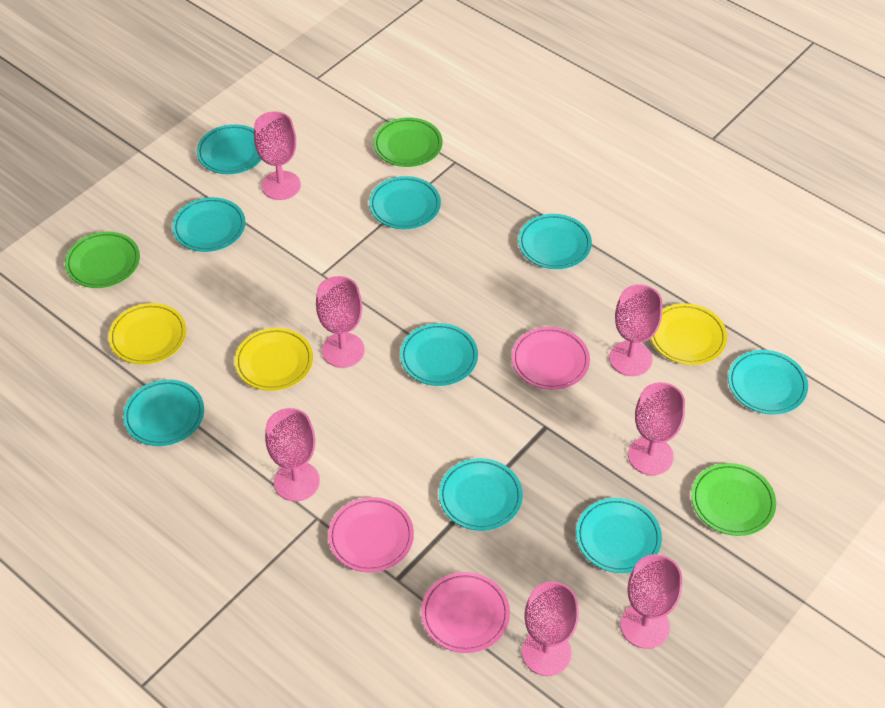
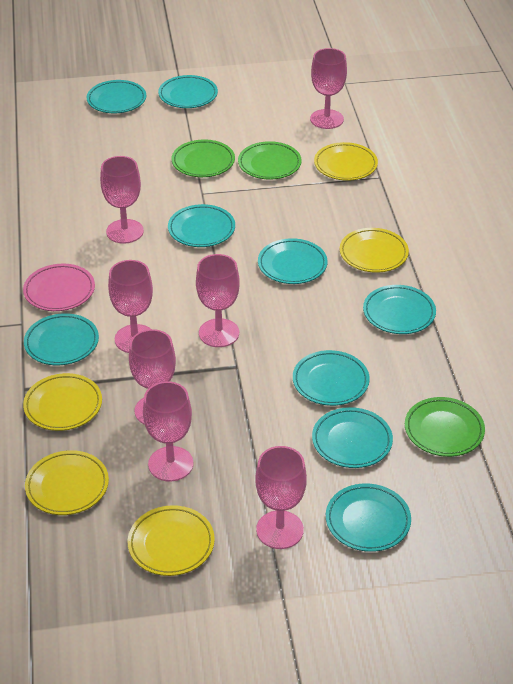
pink plate: 3 -> 1
yellow plate: 3 -> 5

